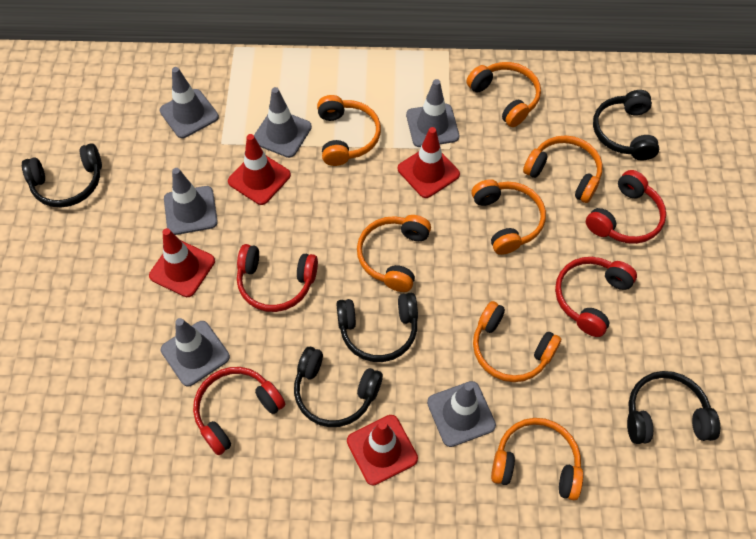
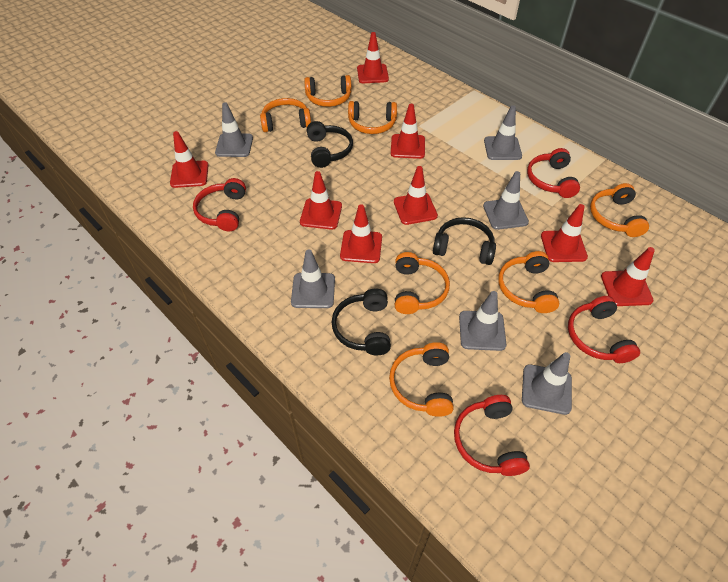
black headphones: 5 -> 3
red traffic cone: 4 -> 8

